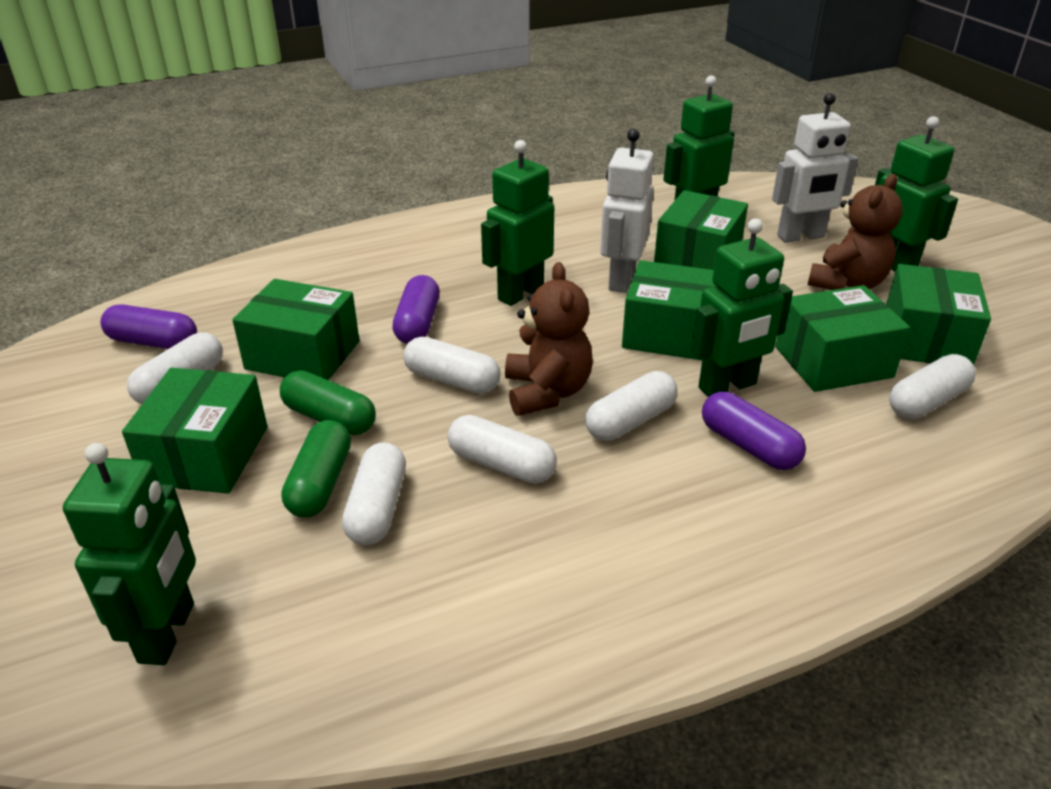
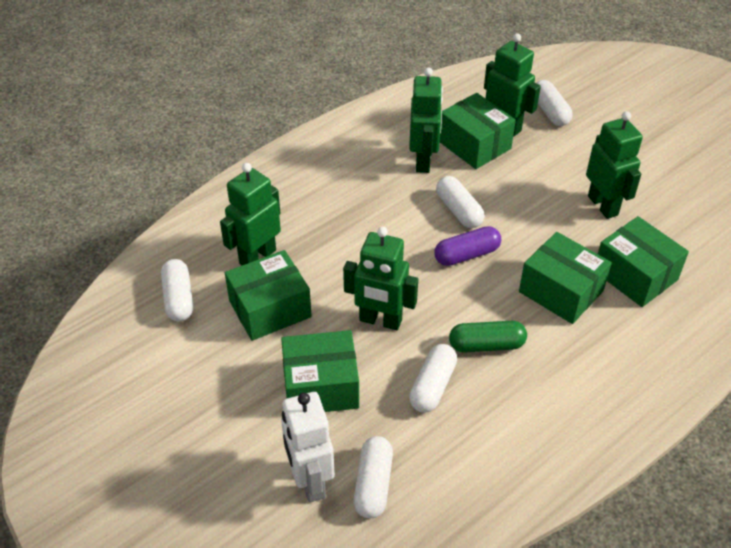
brown teddy bear: 2 -> 0
green box: 6 -> 5
green capsule: 2 -> 1
purple capsule: 3 -> 1
white capsule: 6 -> 5
white robot: 2 -> 1

